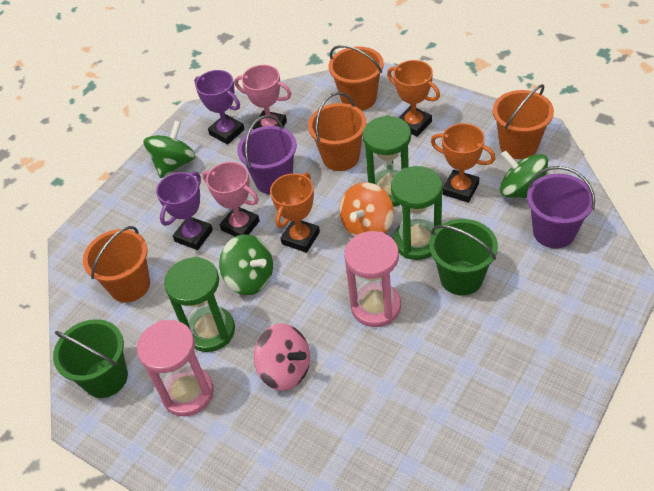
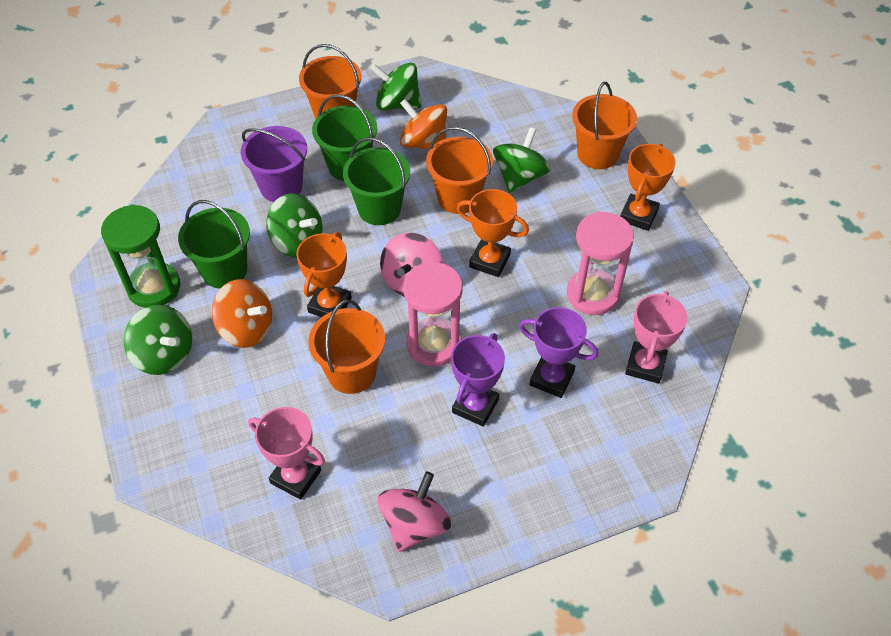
green bucket: 2 -> 3
green hourglass: 3 -> 1
green spinning top: 3 -> 4
orange spinning top: 1 -> 2
pink spinning top: 1 -> 2
purple bucket: 2 -> 1

